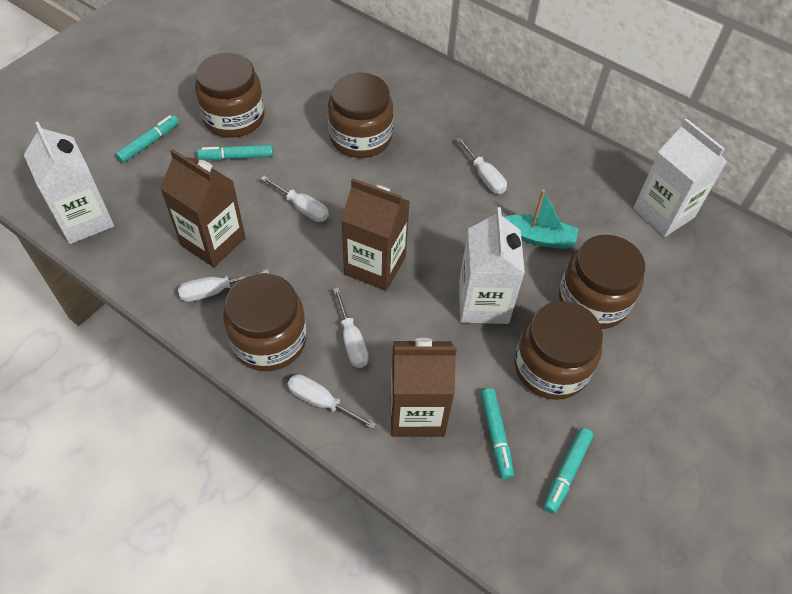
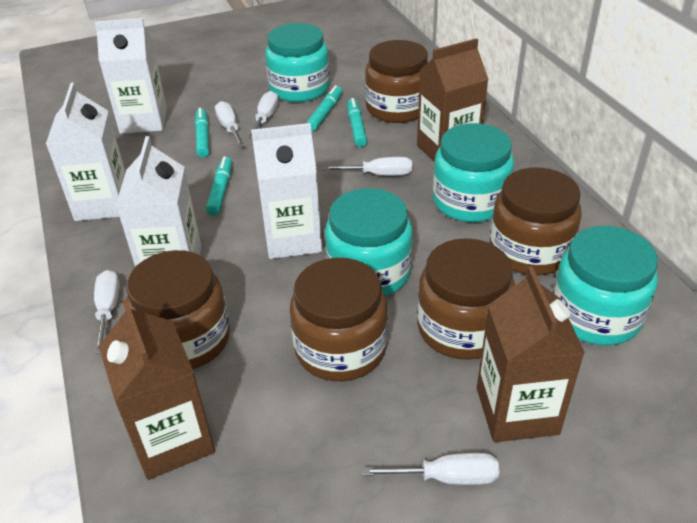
turquoise boat: 1 -> 0
turquoise jar: 0 -> 4
white carton: 3 -> 4

